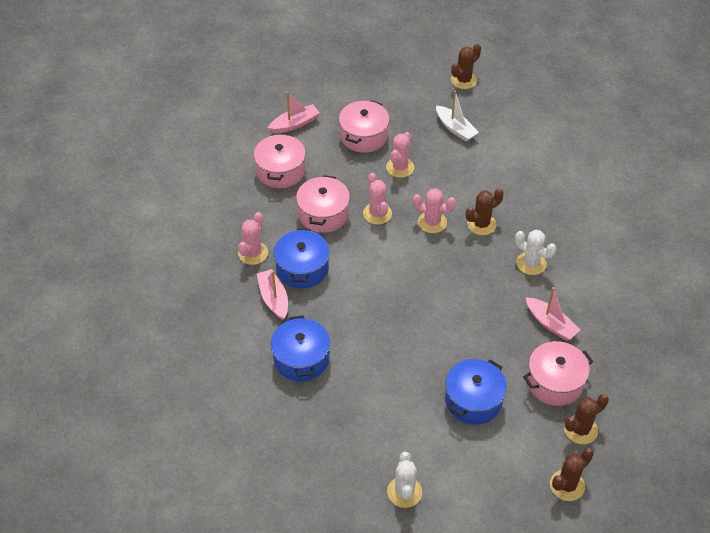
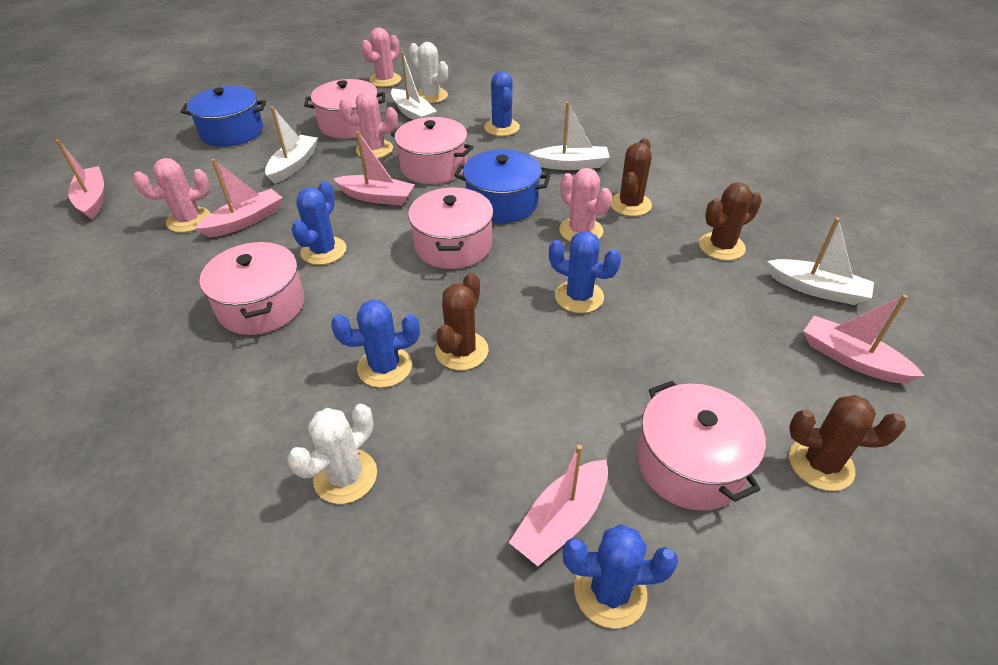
blue cactus: 0 -> 5
blue pot: 3 -> 2
pink boat: 3 -> 5
pink pot: 4 -> 5
white boat: 1 -> 4

